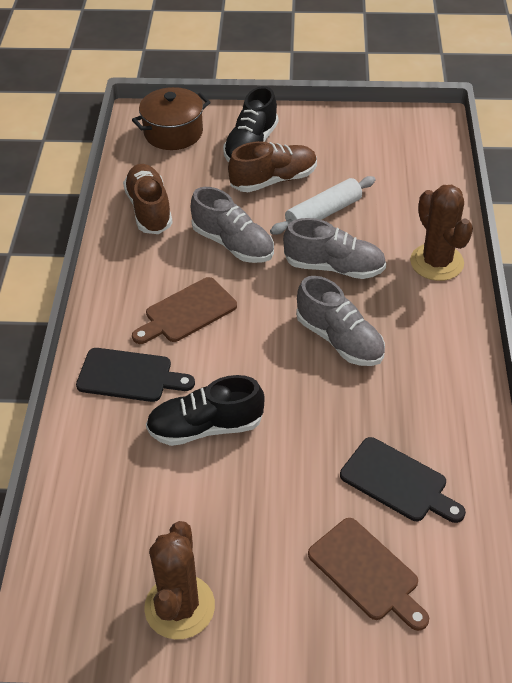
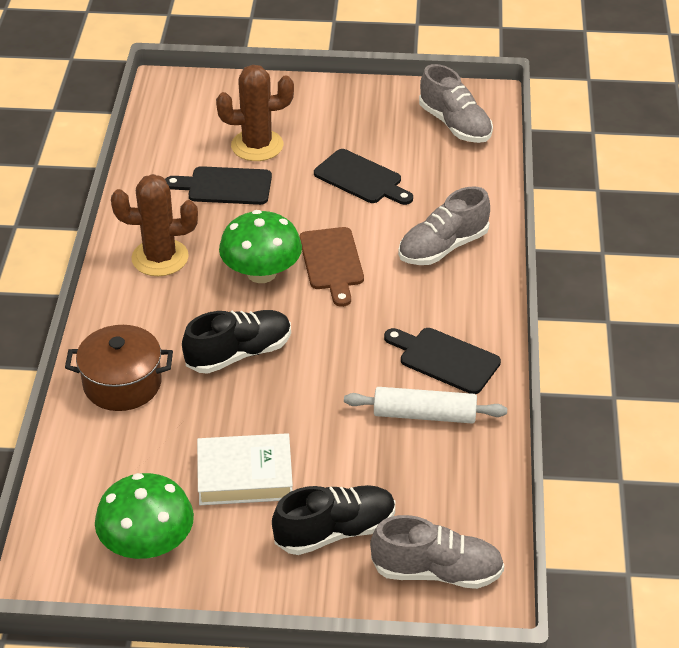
black cutting board: 2 -> 3
brown cutting board: 2 -> 1
brown shoe: 2 -> 0
green mushroom: 0 -> 2
white book: 0 -> 1

